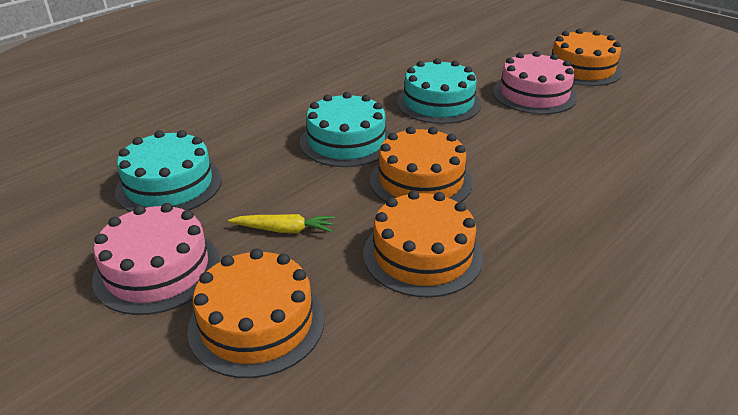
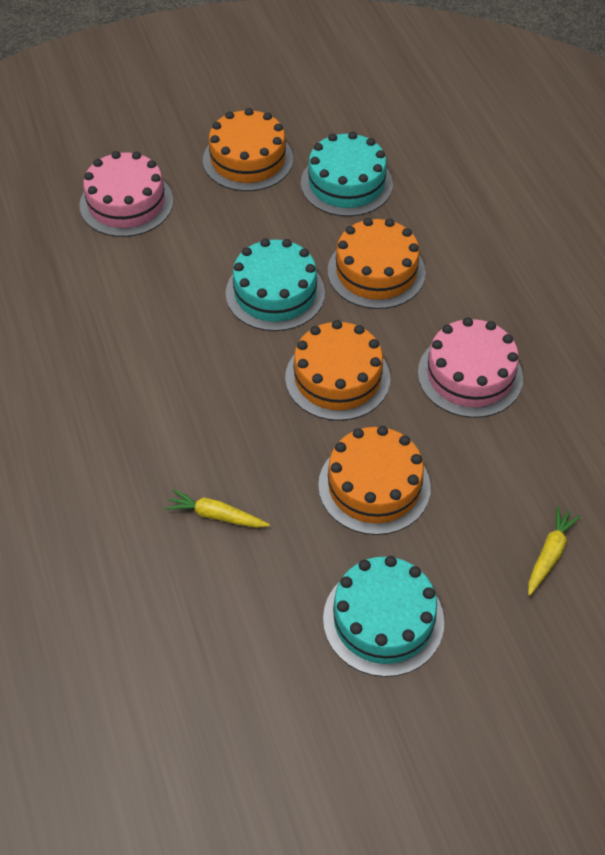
yellow carrot: 1 -> 2

